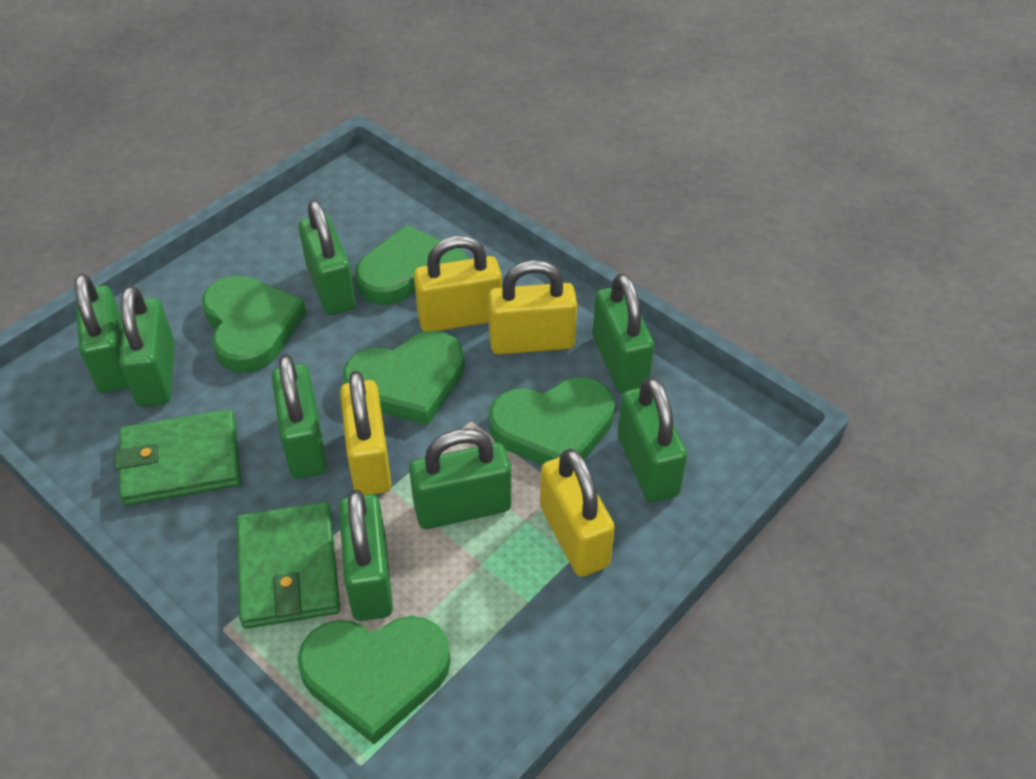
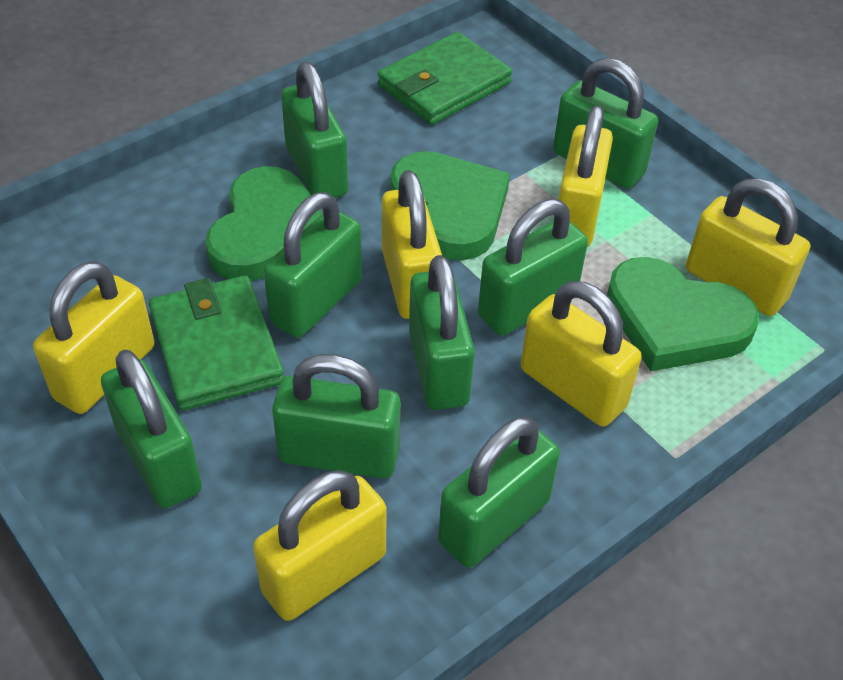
green heart: 5 -> 3
yellow padlock: 4 -> 6

